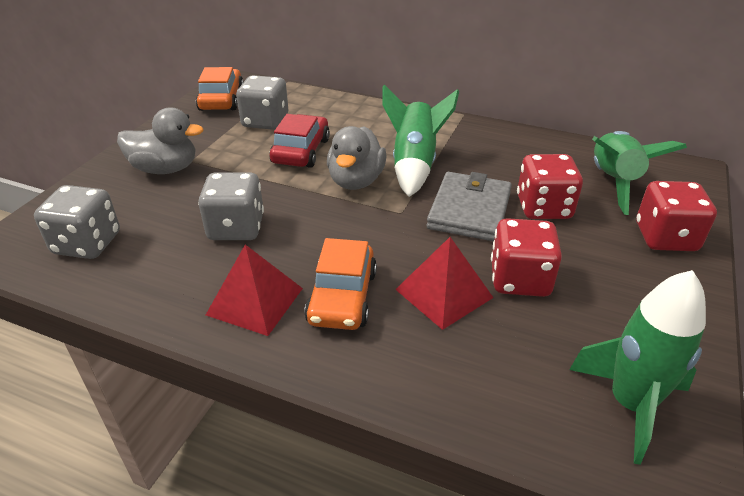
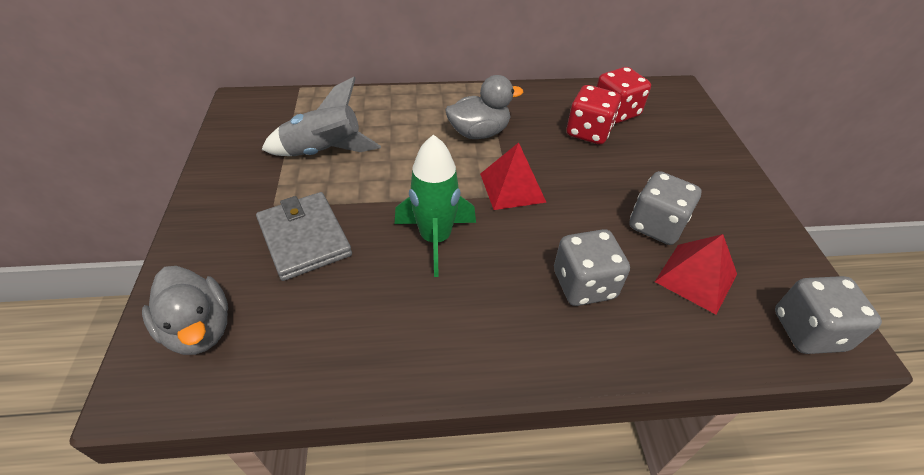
green rocket: 3 -> 1
grey rocket: 0 -> 1
orange car: 2 -> 0
red car: 1 -> 0
red dice: 3 -> 2

